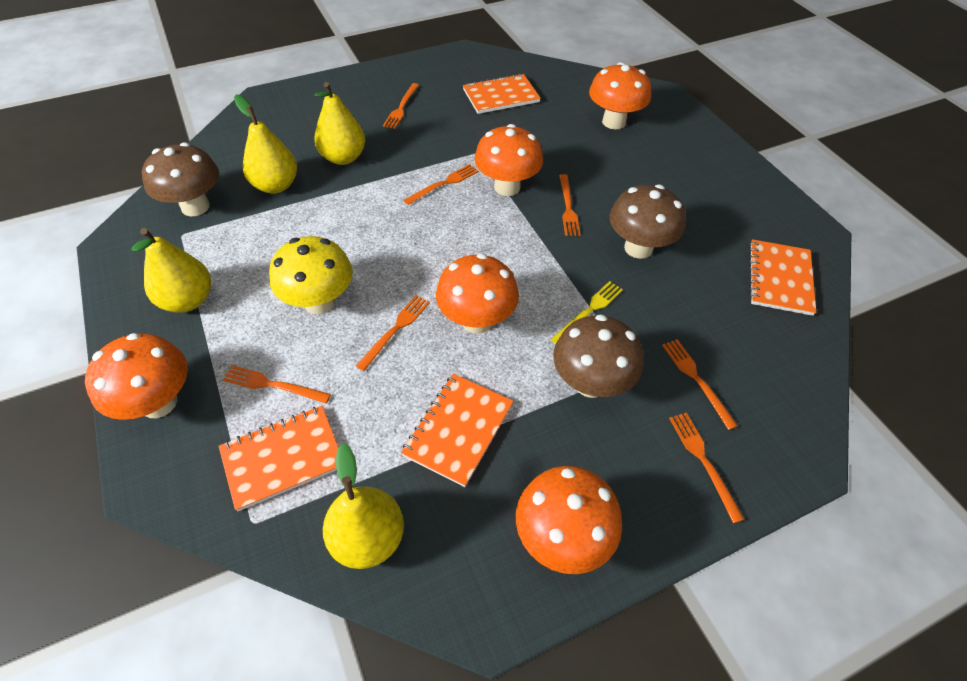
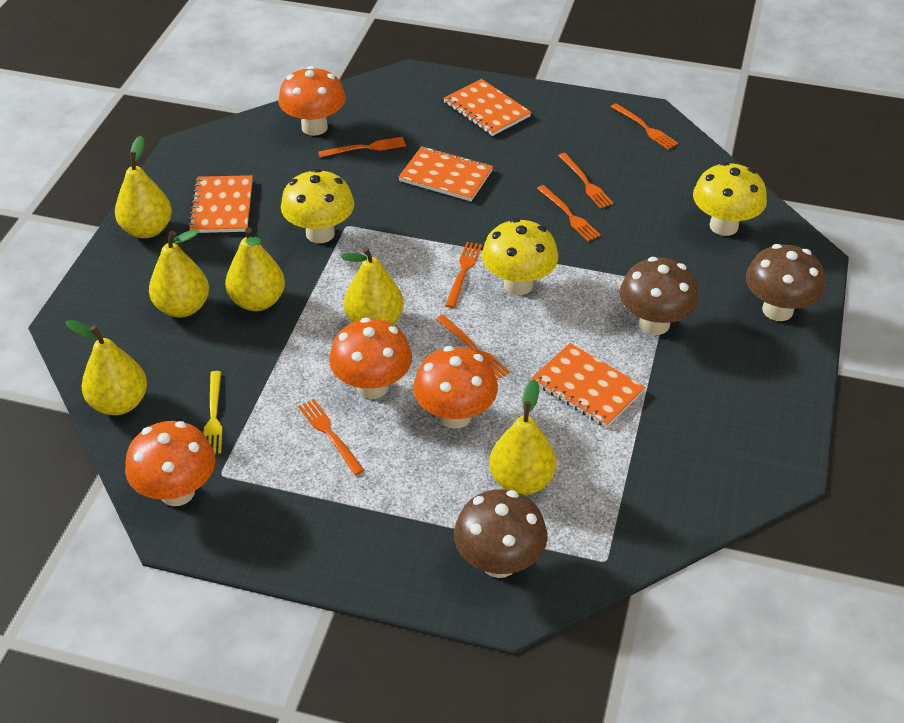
orange mushroom: 5 -> 4
yellow mushroom: 1 -> 3
yellow pear: 4 -> 6

